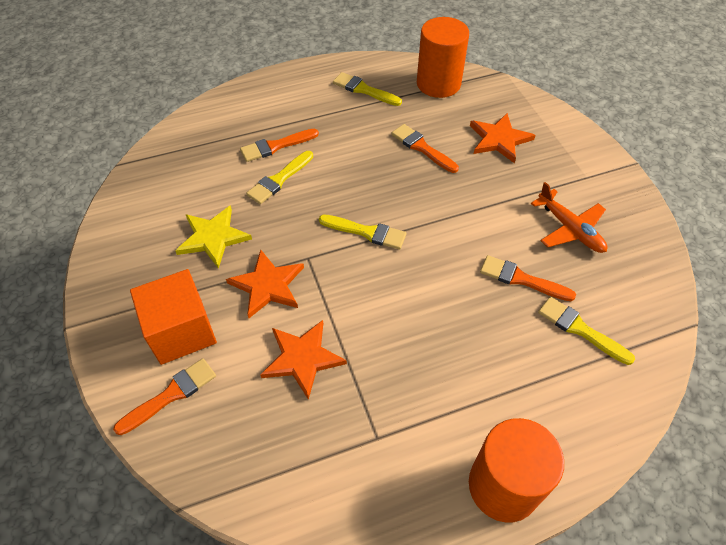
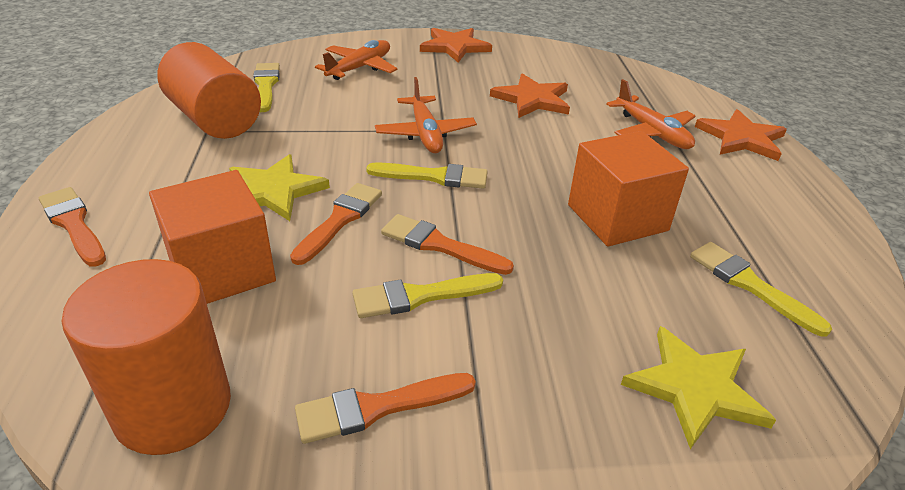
orange cube: 1 -> 2
orange plane: 1 -> 3
yellow star: 1 -> 2

